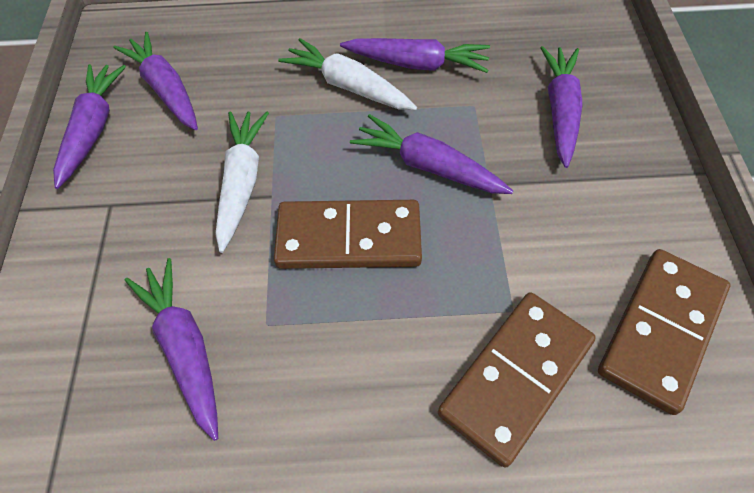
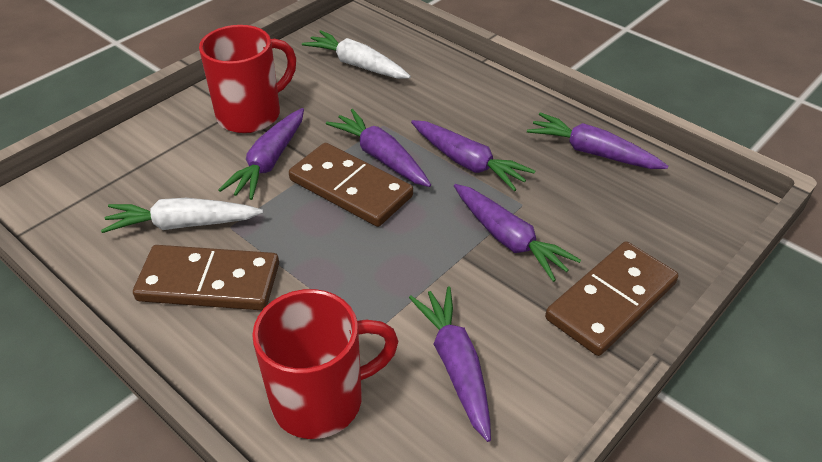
red mug: 0 -> 2

